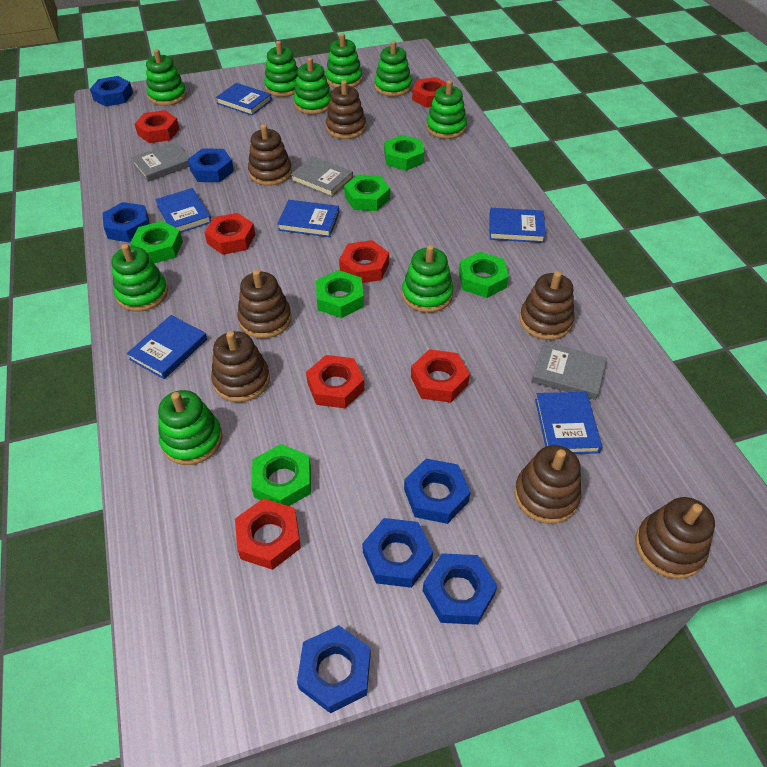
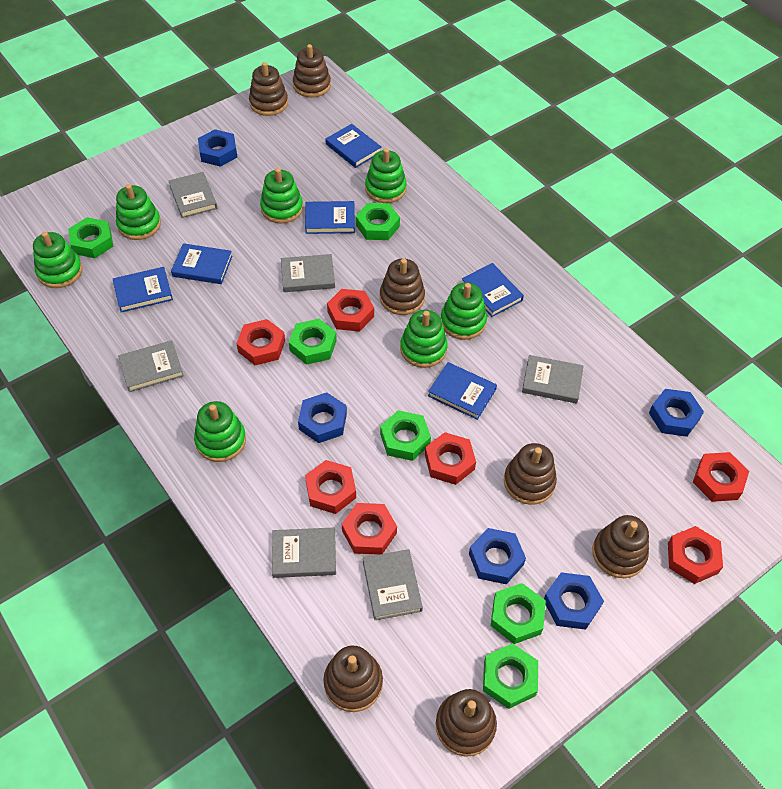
blue nut: 7 -> 5
green stacking toy: 9 -> 7
grey book: 3 -> 6

